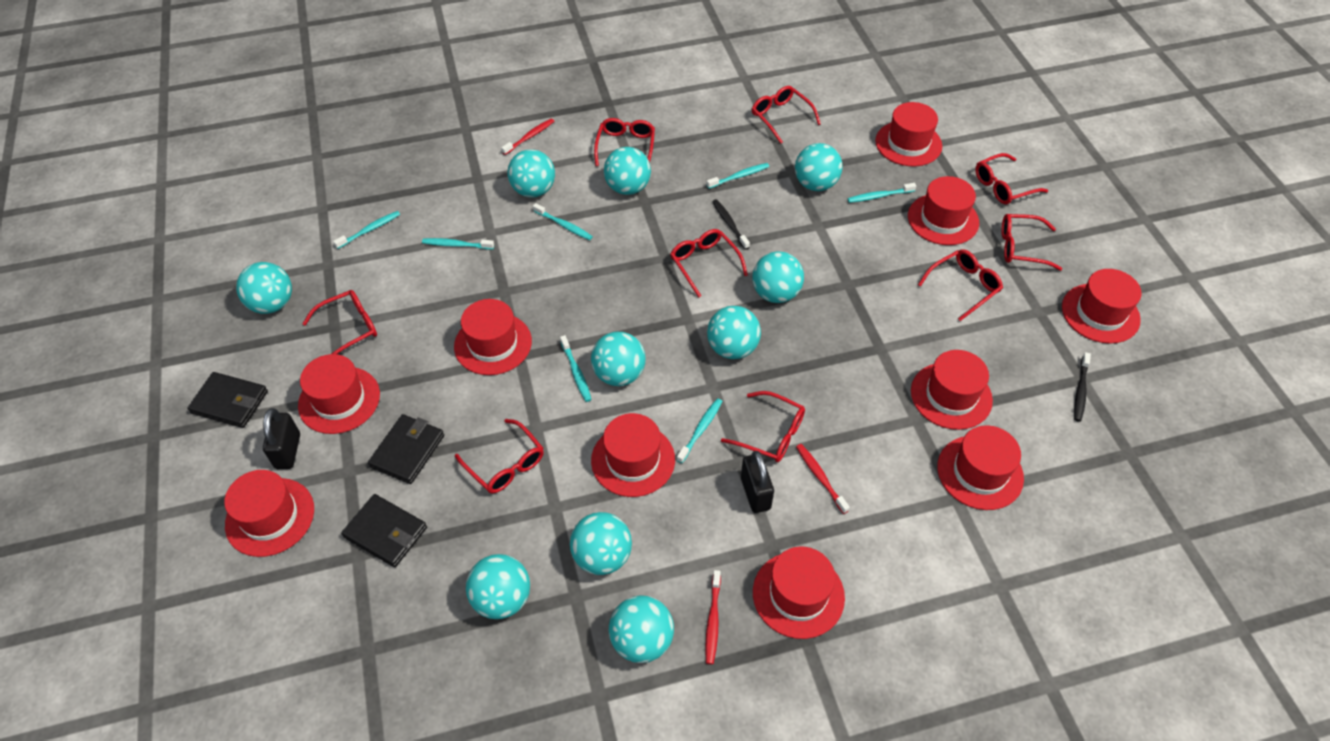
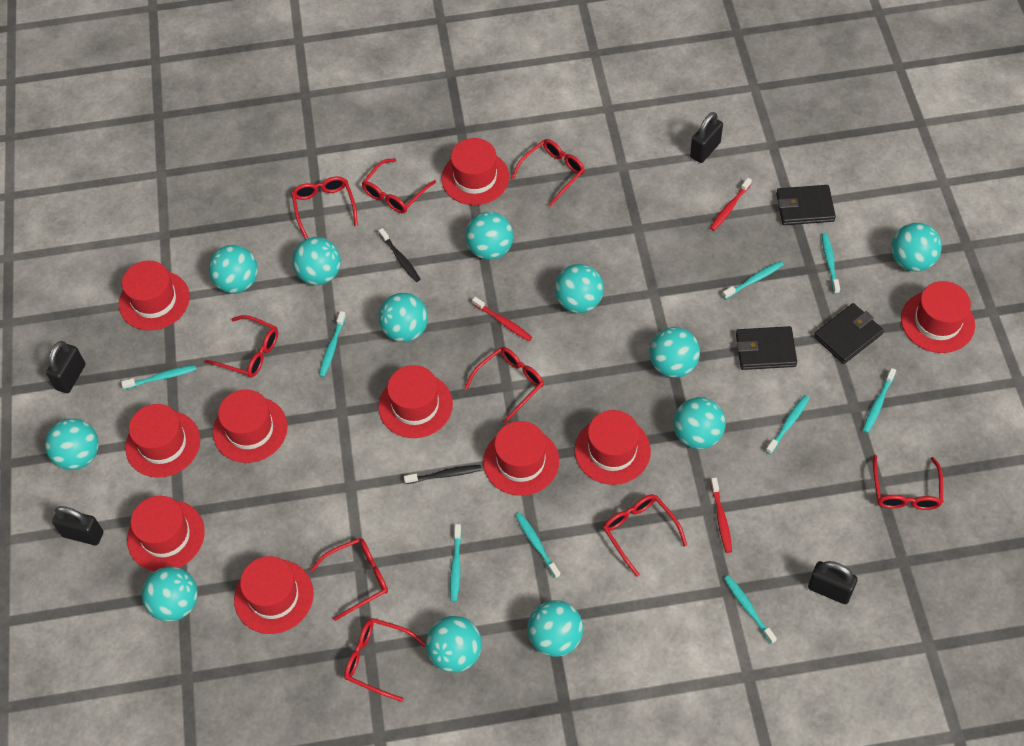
black padlock: 2 -> 4
turquoise ball: 10 -> 12
turquoise toothbrush: 7 -> 9

